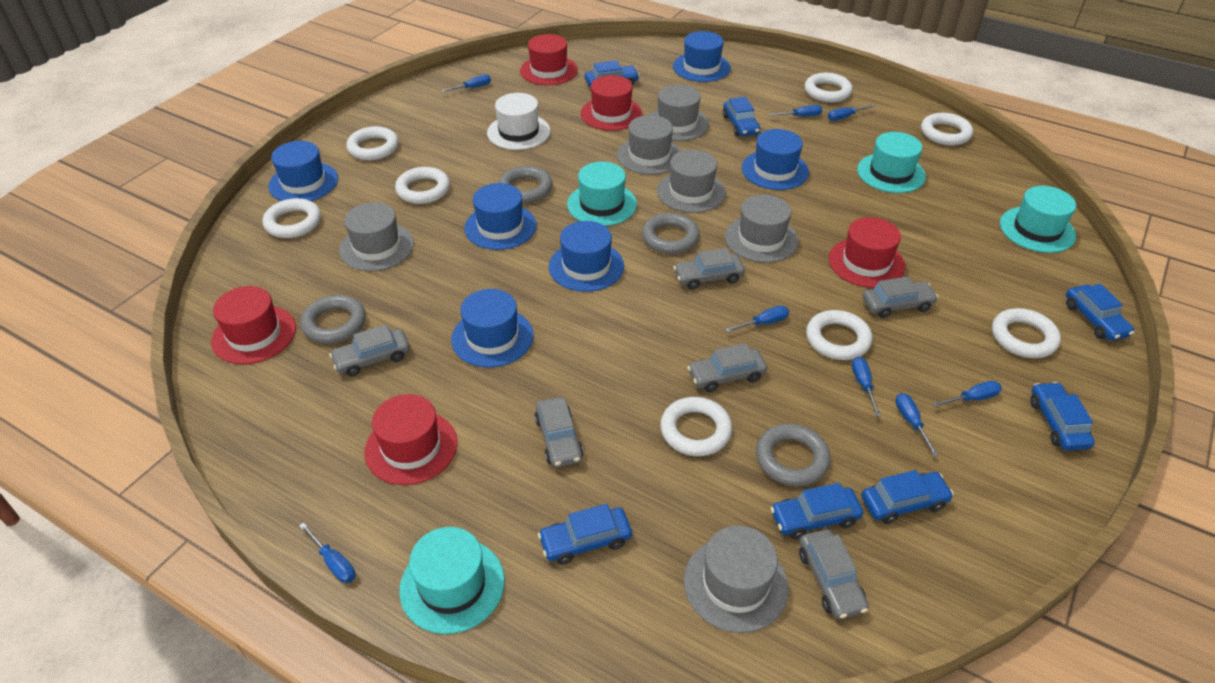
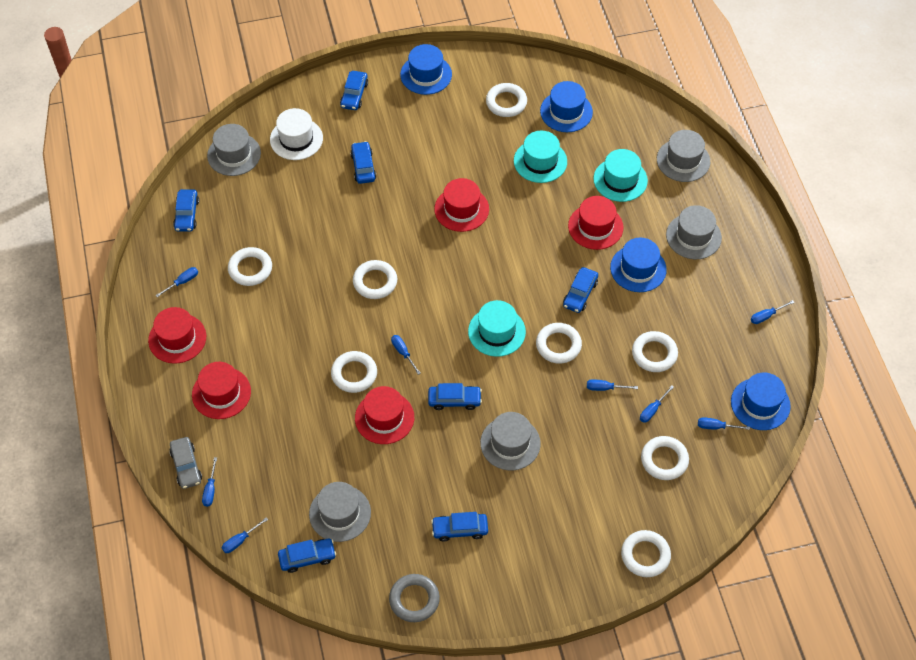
blue hat: 6 -> 4
grey car: 6 -> 1
grey hat: 6 -> 5
grey ring: 4 -> 1
turquoise hat: 4 -> 3

